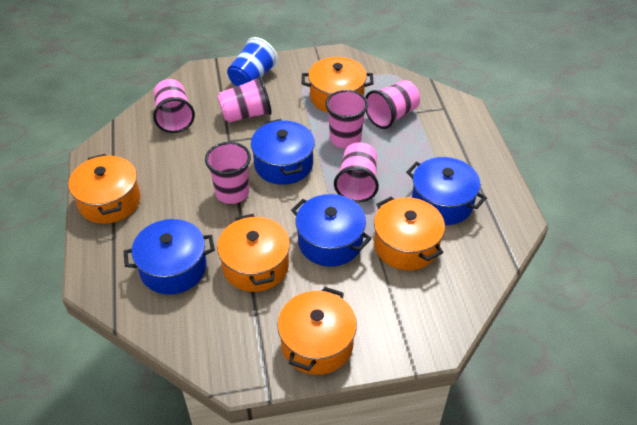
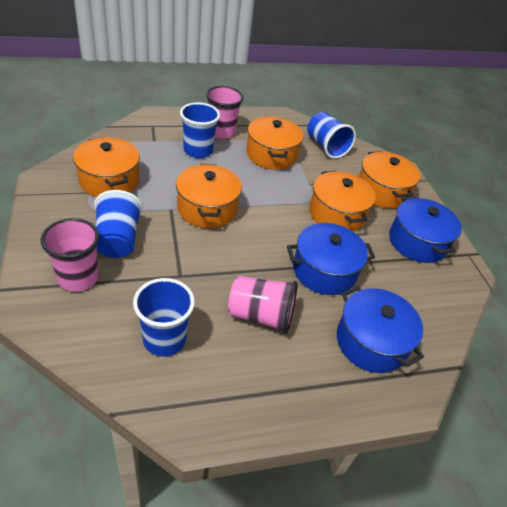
blue cup: 1 -> 4
blue pot: 4 -> 3
pink cup: 6 -> 3

